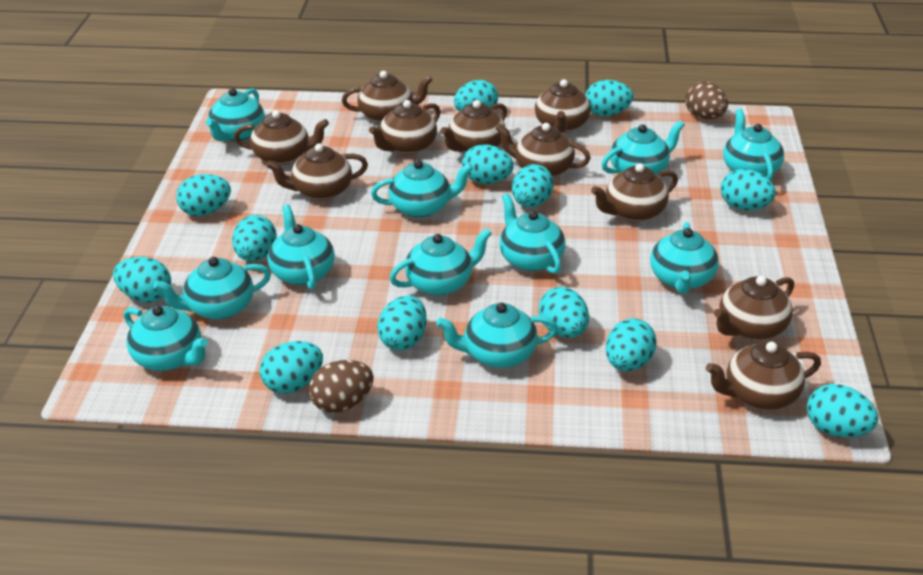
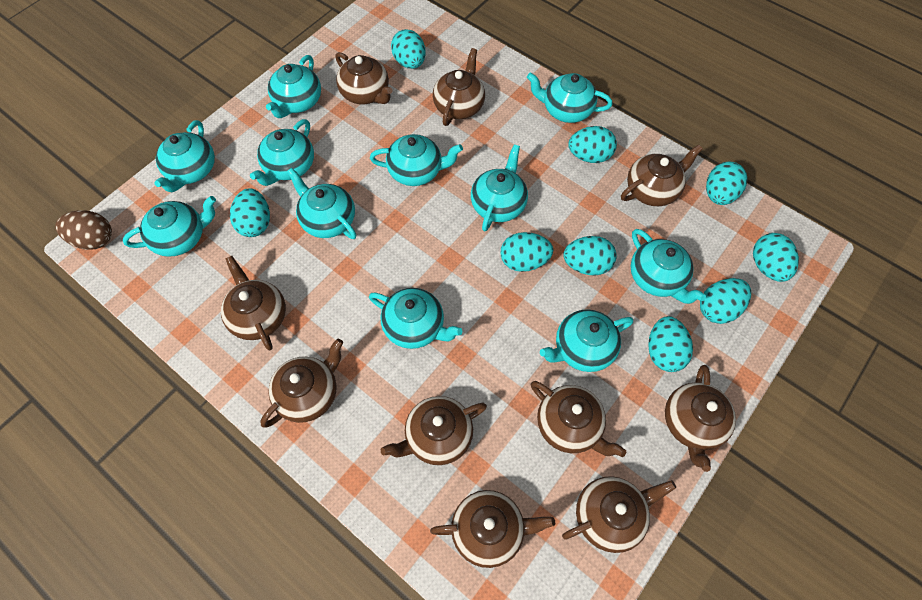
brown egg: 2 -> 1
turquoise egg: 13 -> 9

